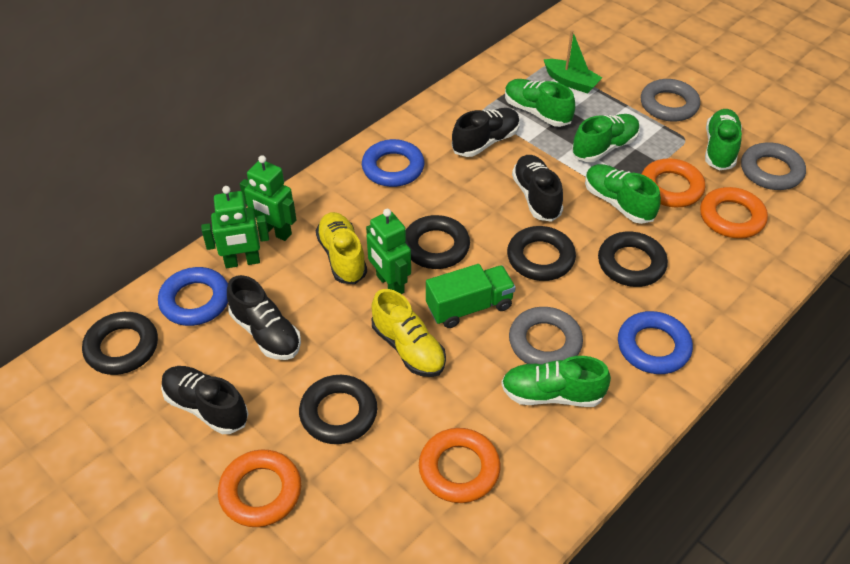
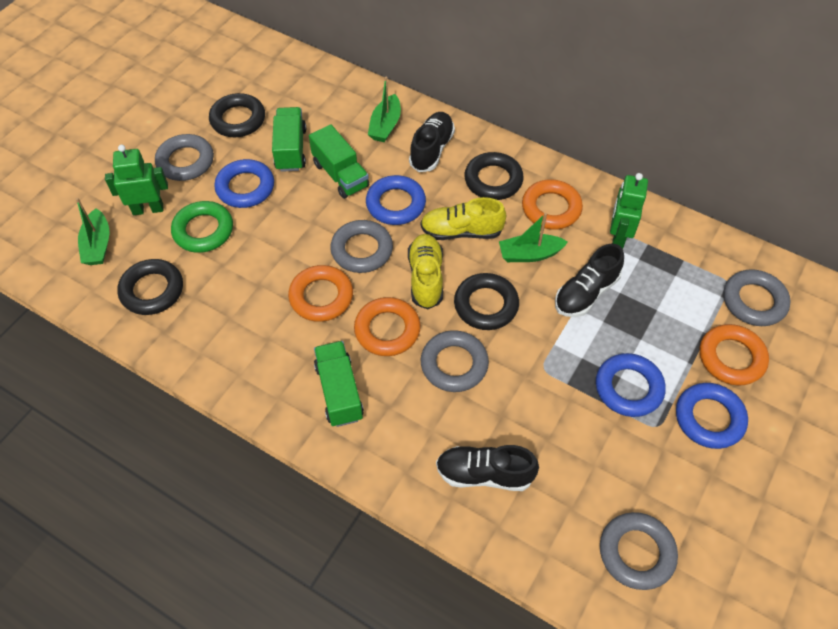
black ring: 5 -> 4
black shoe: 4 -> 3
blue ring: 3 -> 4
green boat: 1 -> 3
green ring: 0 -> 1
green robot: 3 -> 2
green shoe: 5 -> 0
green truck: 1 -> 3
grey ring: 3 -> 5

